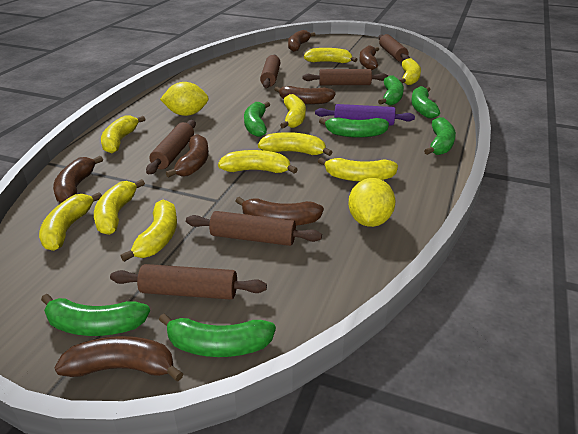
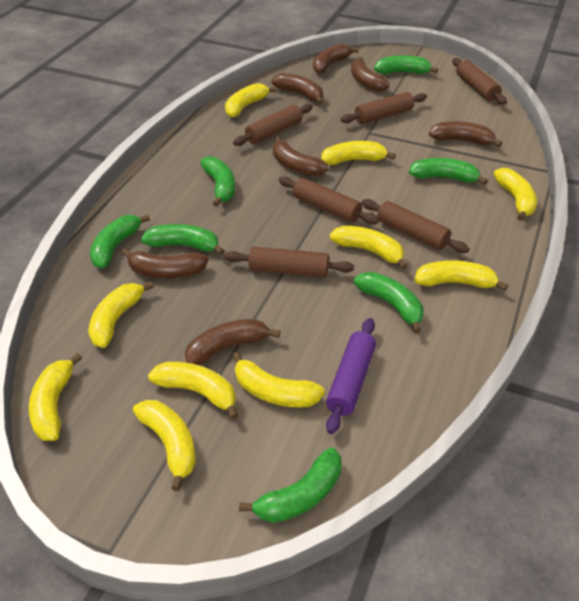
yellow lemon: 2 -> 0

